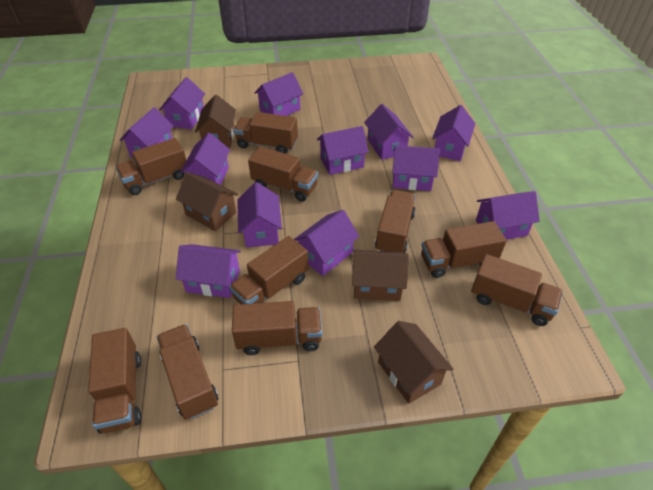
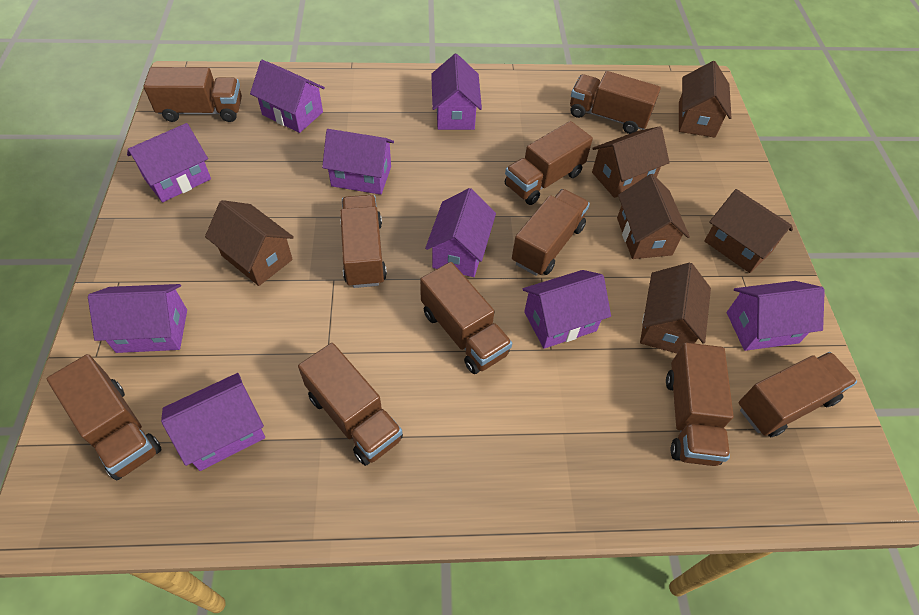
brown house: 4 -> 6
purple house: 12 -> 9

